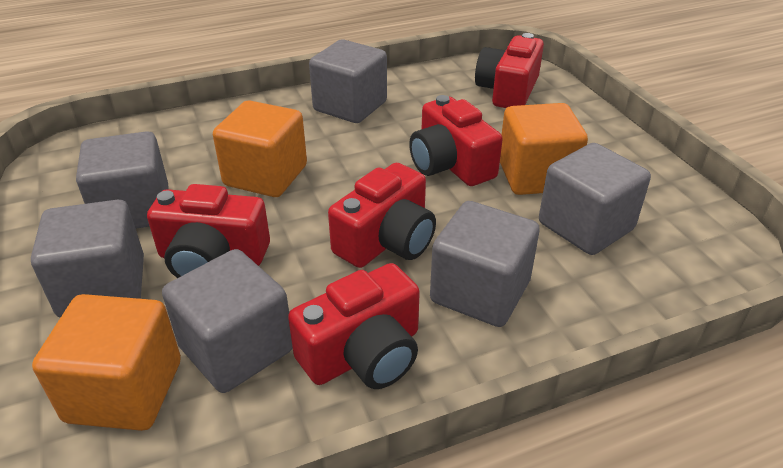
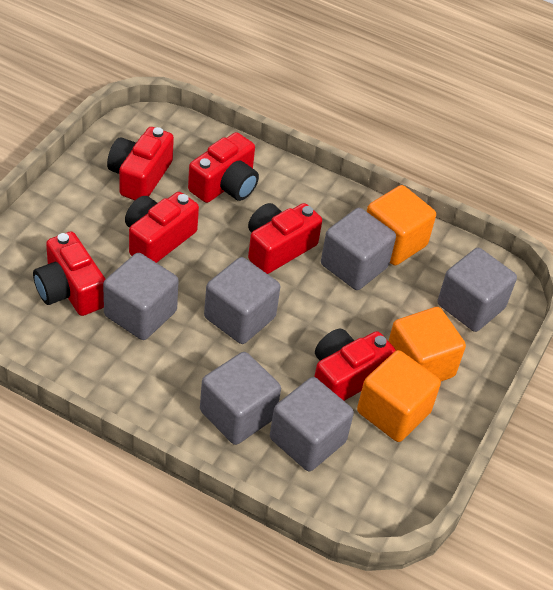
red camera: 5 -> 6

